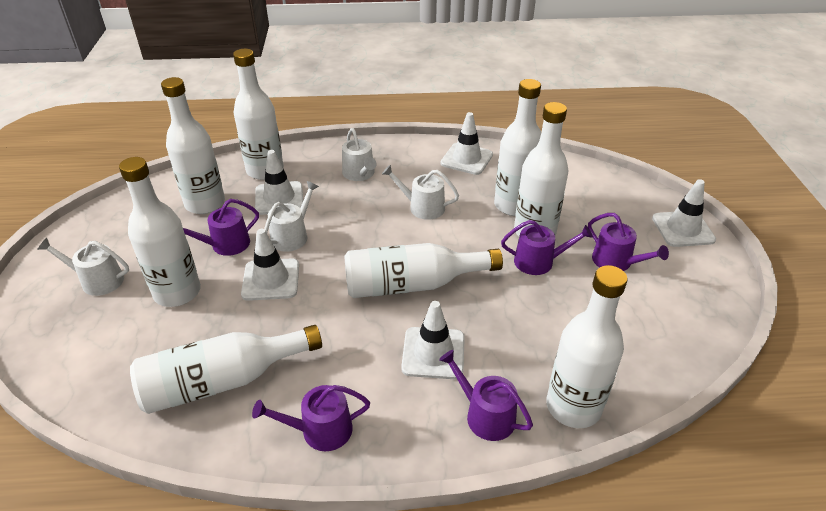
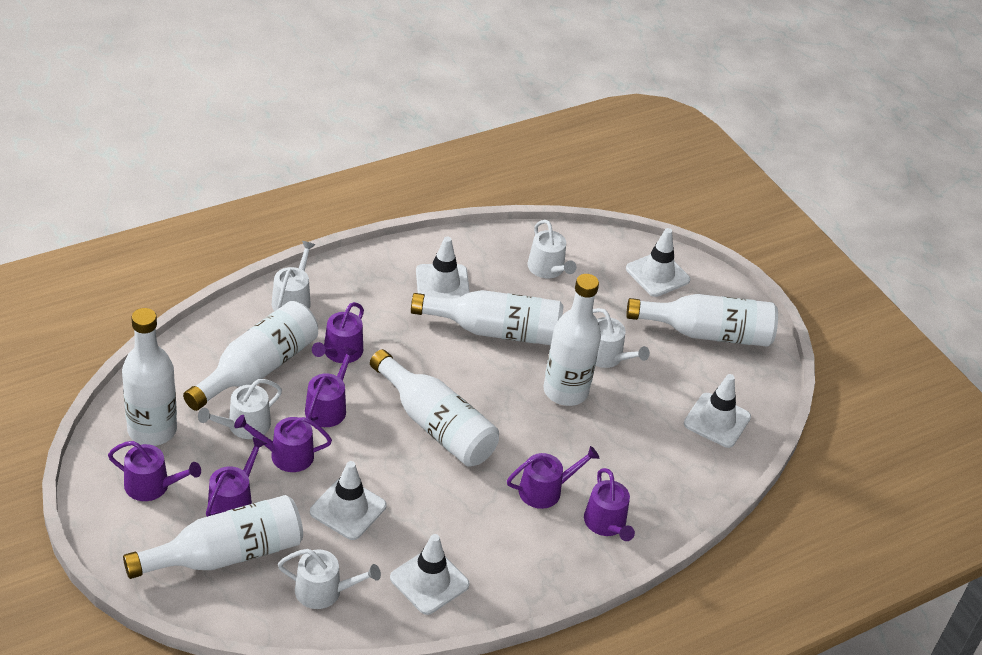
purple watering can: 5 -> 7
white bottle: 8 -> 7
white watering can: 4 -> 5

